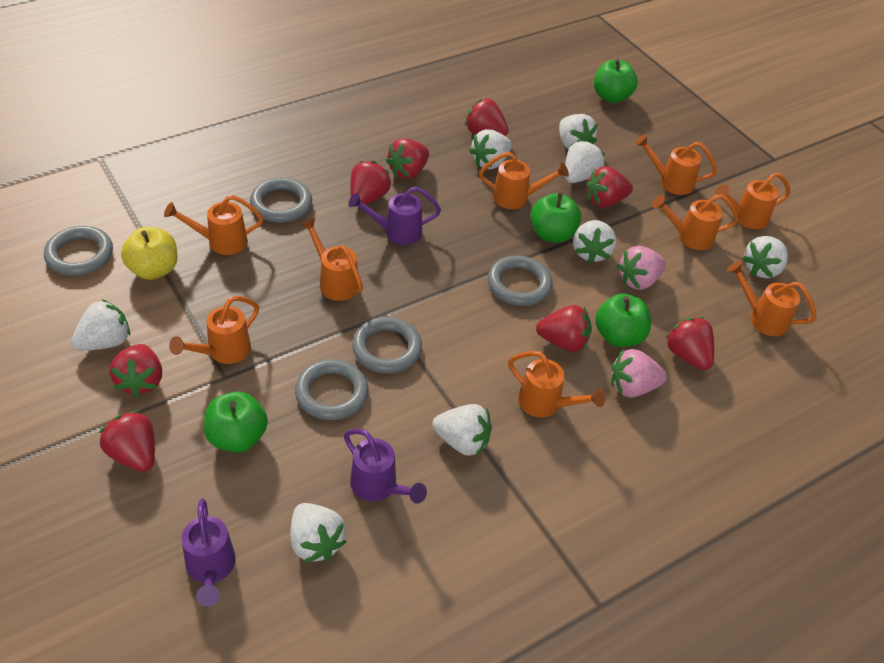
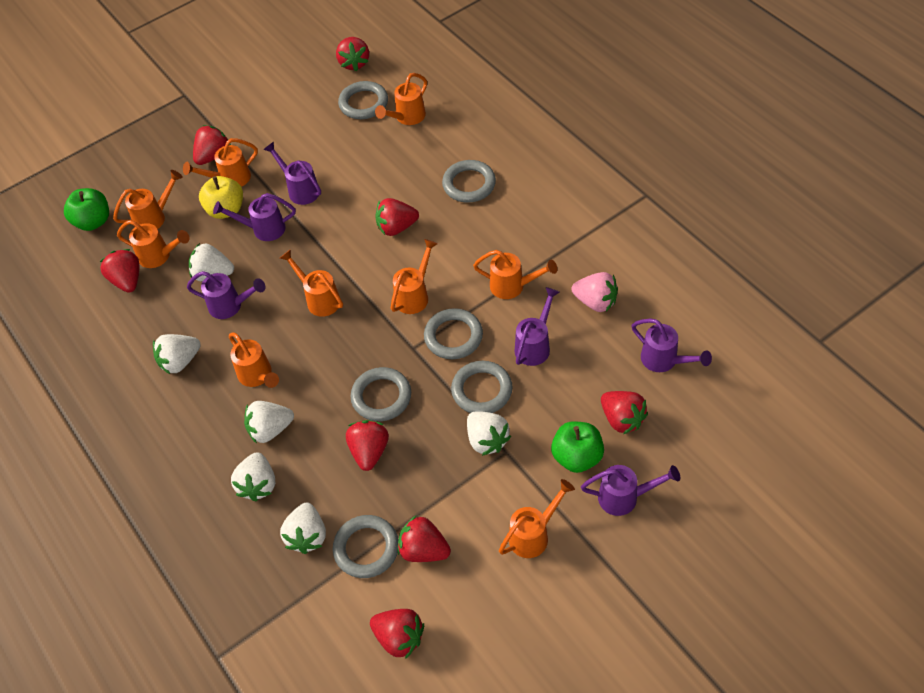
green apple: 4 -> 2
grey ring: 5 -> 6
pink strawberry: 2 -> 1
purple watering can: 3 -> 6
white strawberry: 8 -> 6

